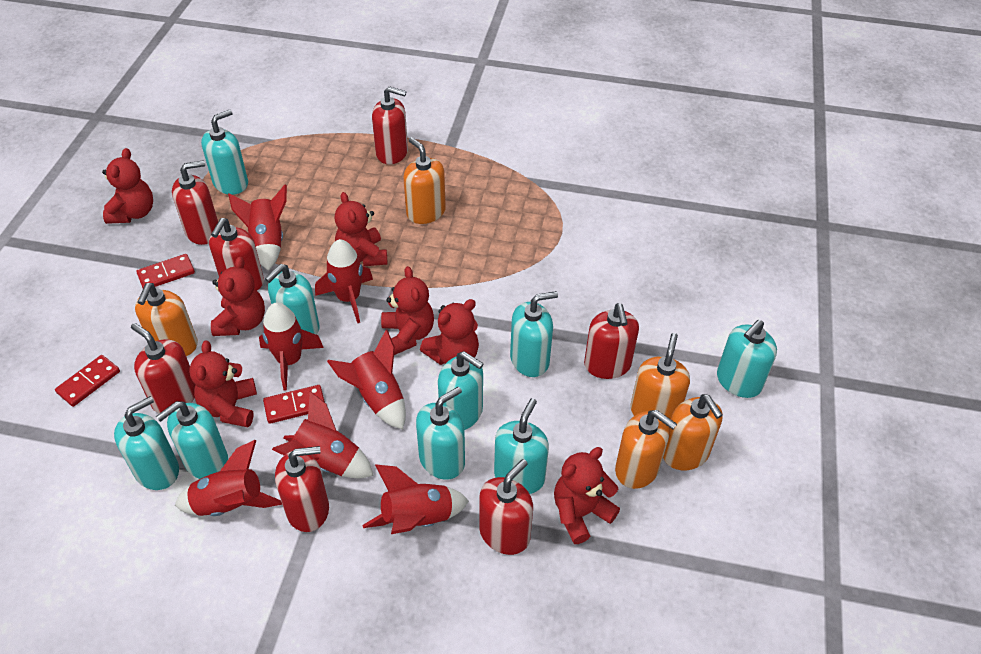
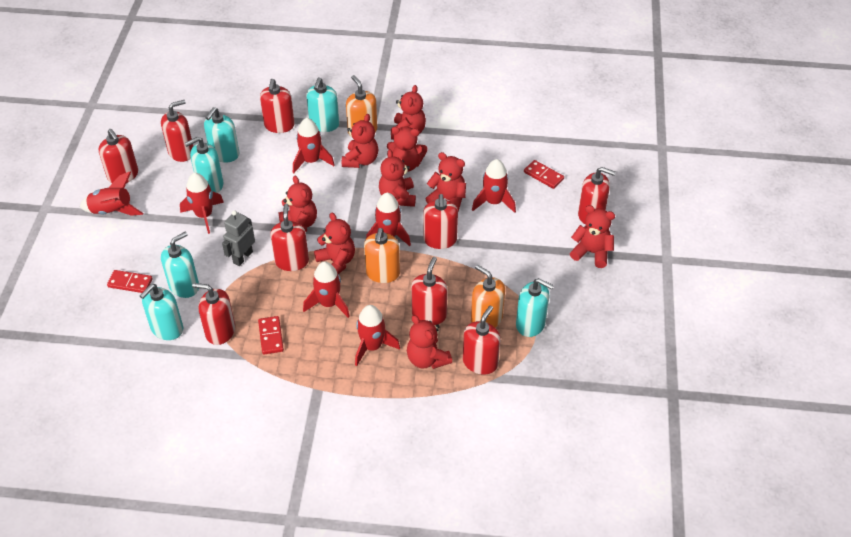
grey robot: 0 -> 1
orange soap dispenser: 5 -> 3
red soap dispenser: 7 -> 9
red teddy bear: 7 -> 9
turquoise soap dispenser: 9 -> 6

